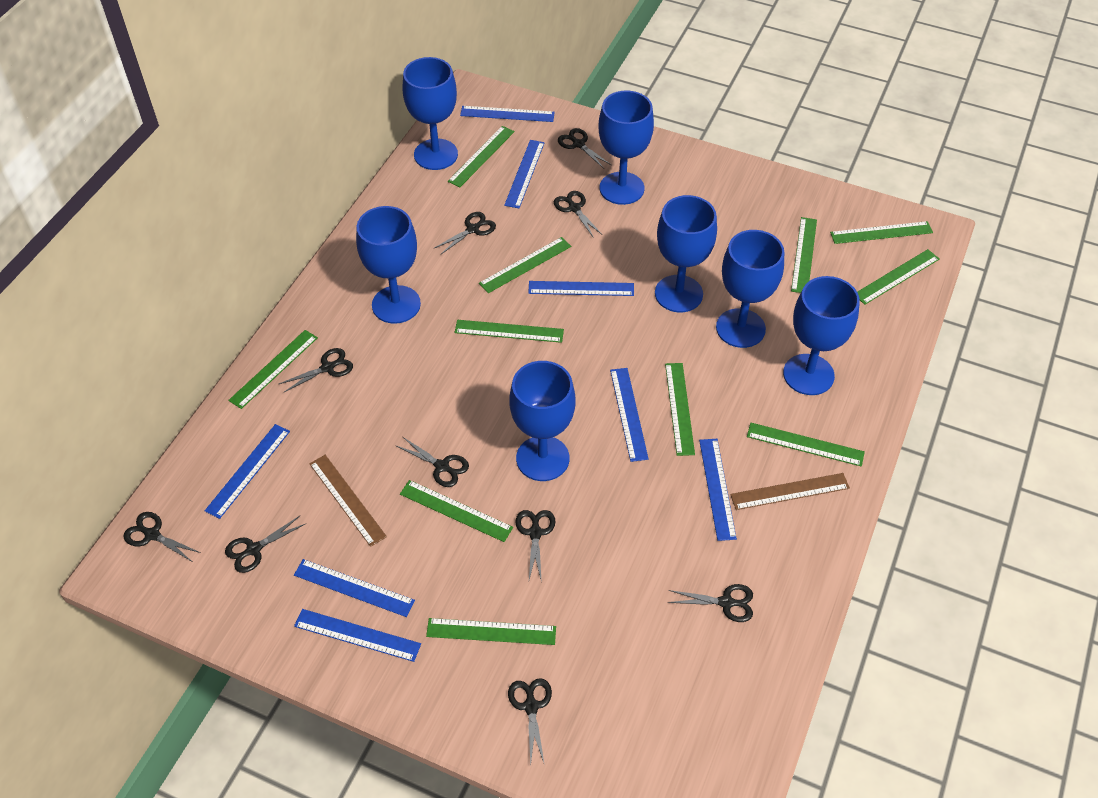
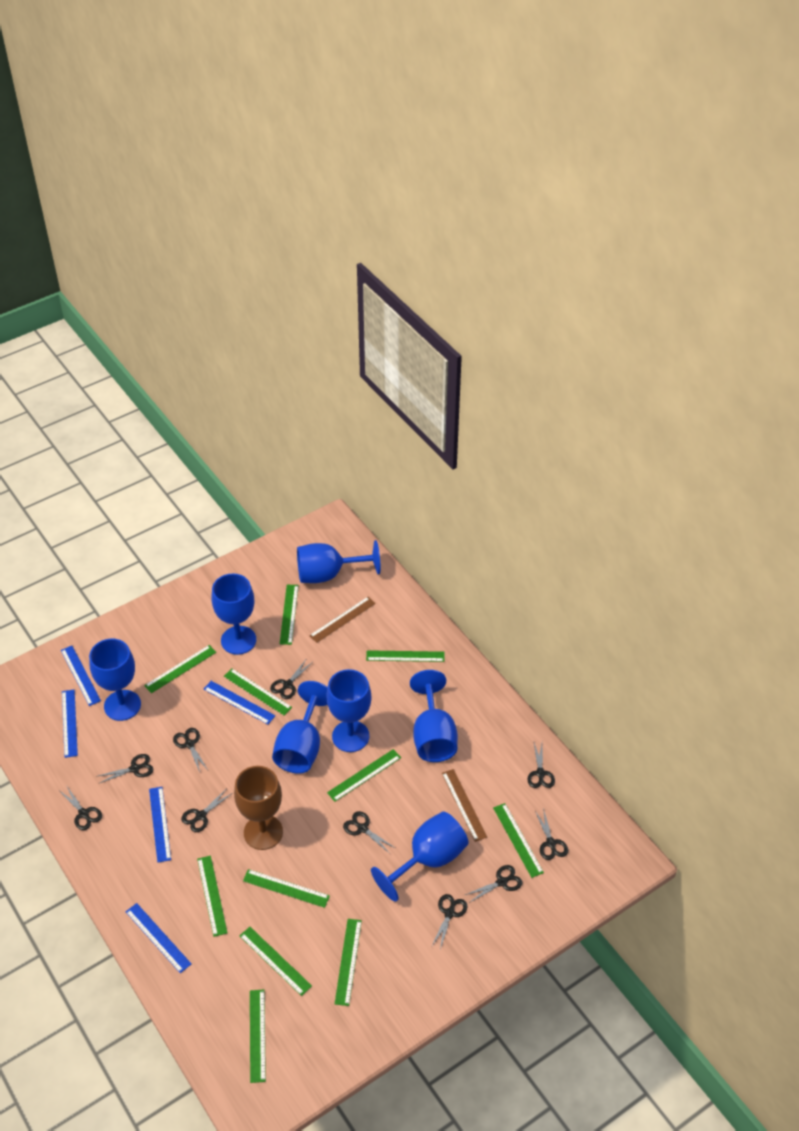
blue ruler: 8 -> 5
brown goblet: 0 -> 1

